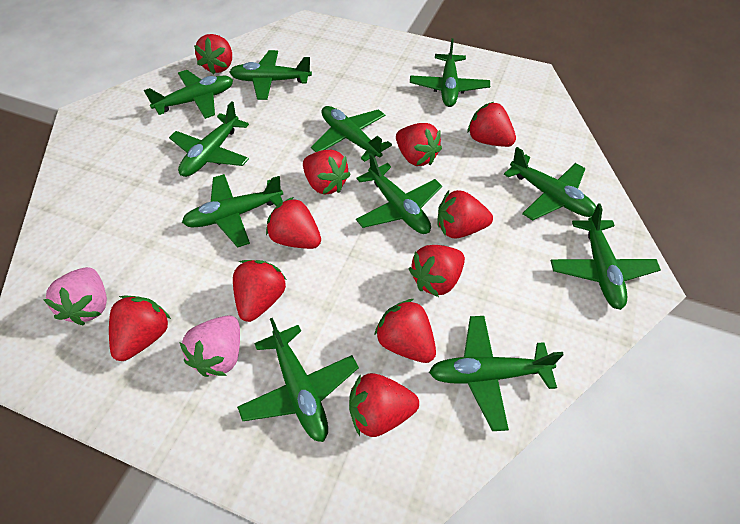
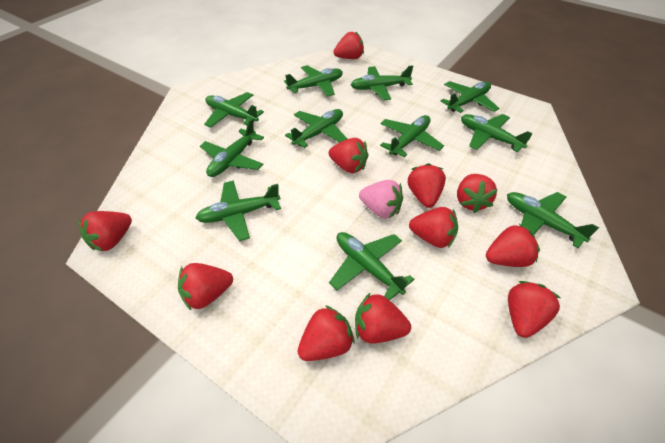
pink strawberry: 2 -> 1

